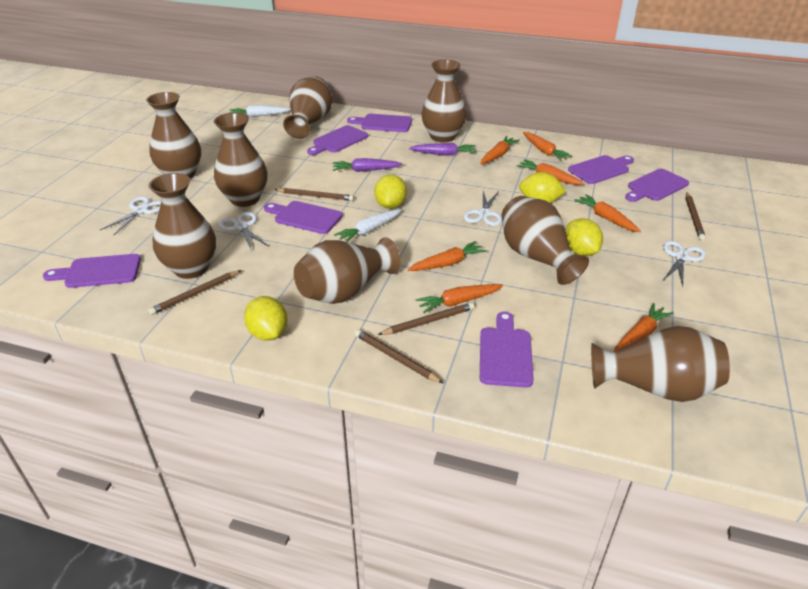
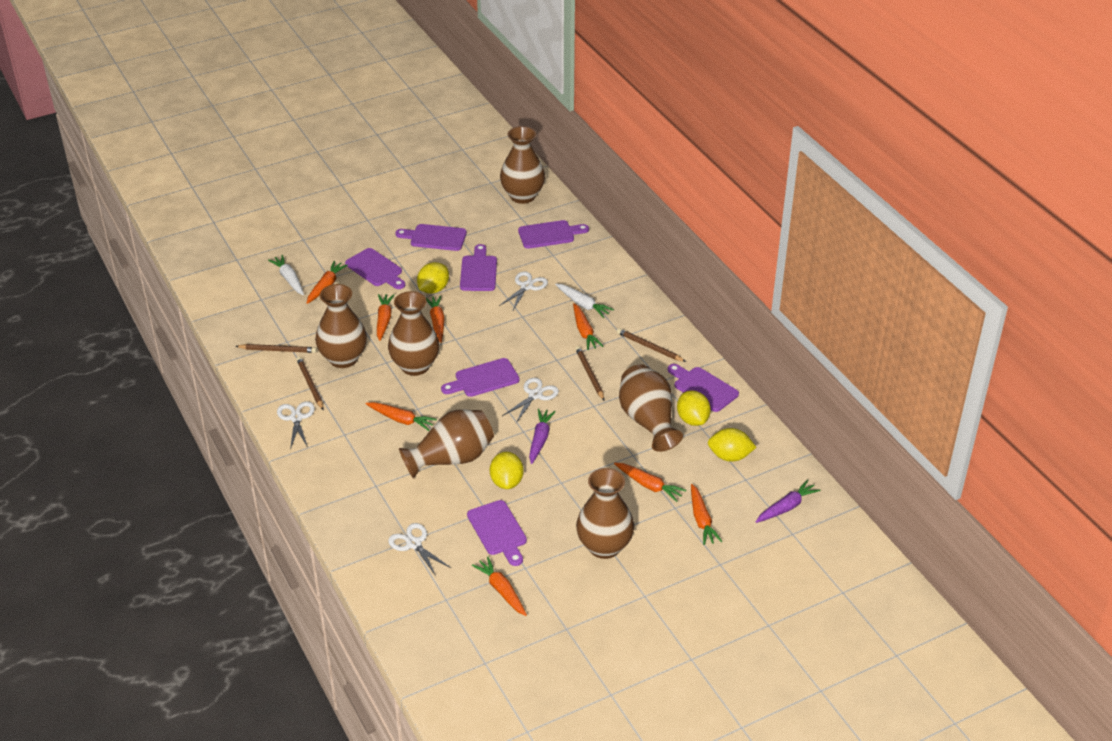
brown pencil: 5 -> 4
brown vase: 8 -> 6
orange carrot: 7 -> 8

